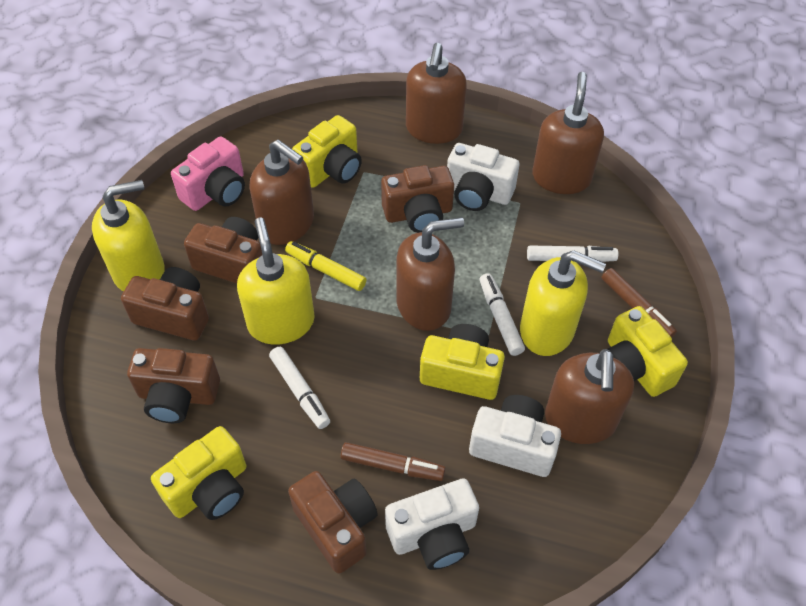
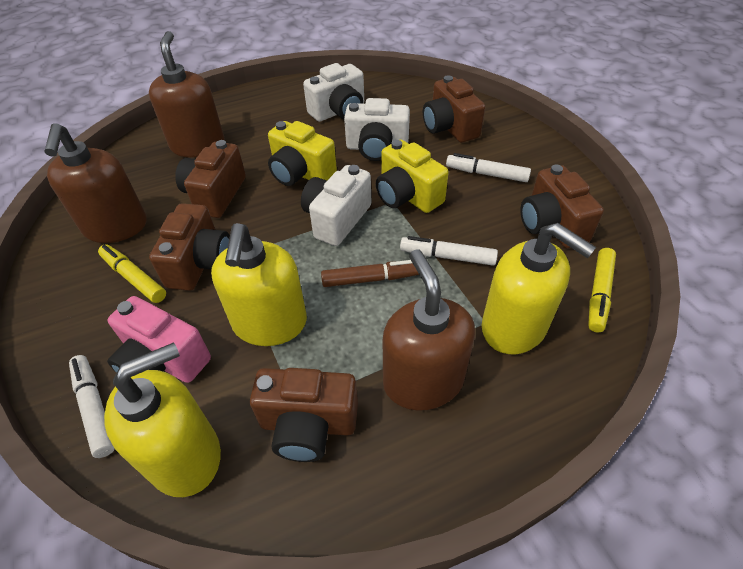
brown marker: 2 -> 1
brown soap dispenser: 5 -> 3
yellow camera: 4 -> 2
yellow marker: 1 -> 2

